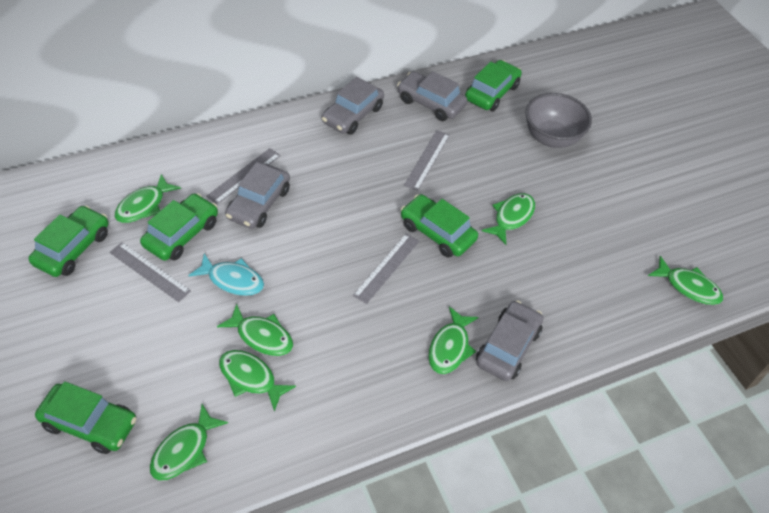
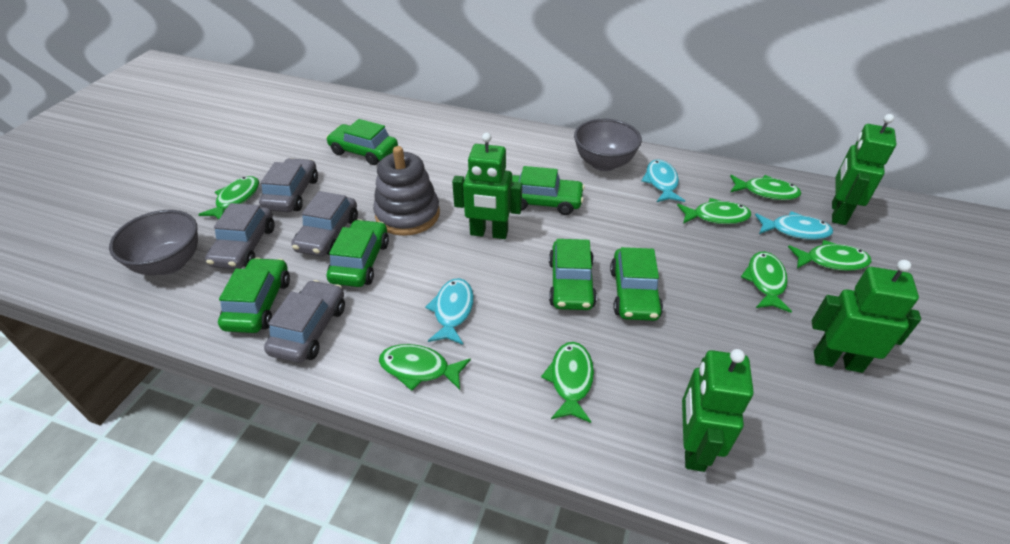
green car: 5 -> 6
green robot: 0 -> 4
grey bowl: 1 -> 2
grey ruler: 4 -> 0
grey stacking toy: 0 -> 1
turquoise fish: 1 -> 3

